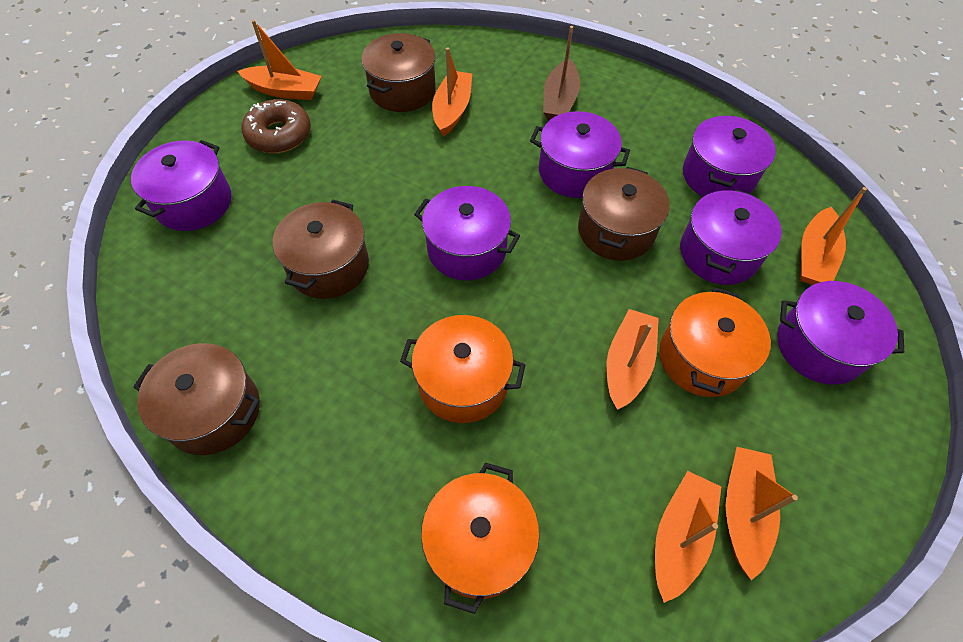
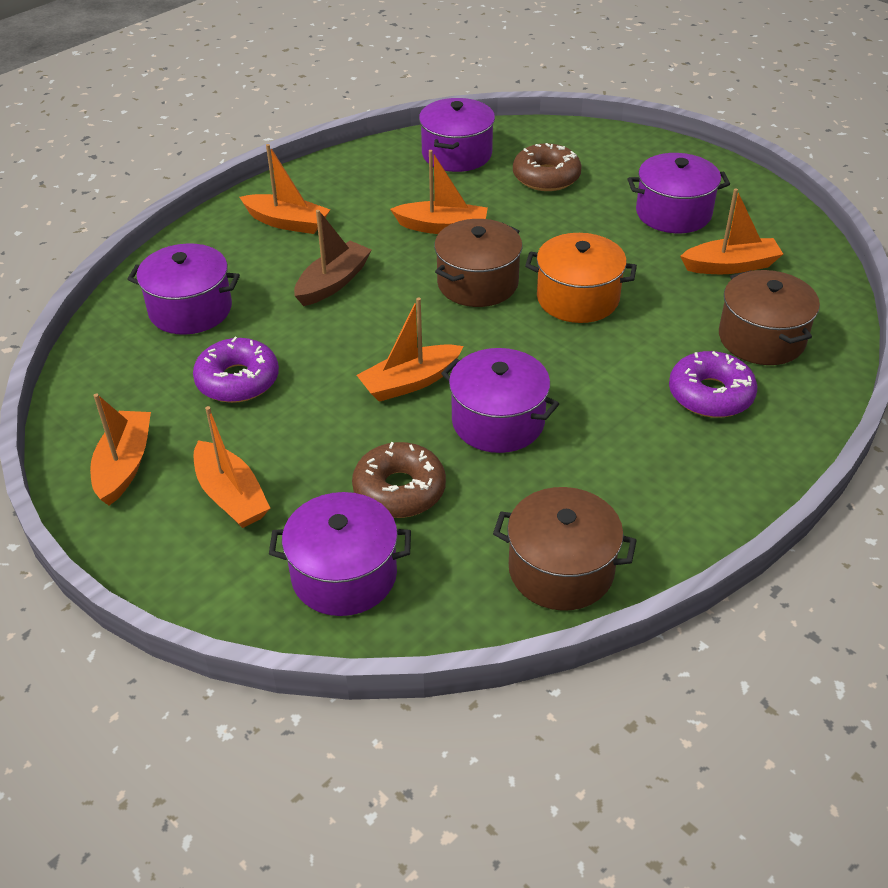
brown donut: 1 -> 2
brown pot: 4 -> 3
orange pot: 3 -> 1
purple donut: 0 -> 2
purple pot: 6 -> 5

